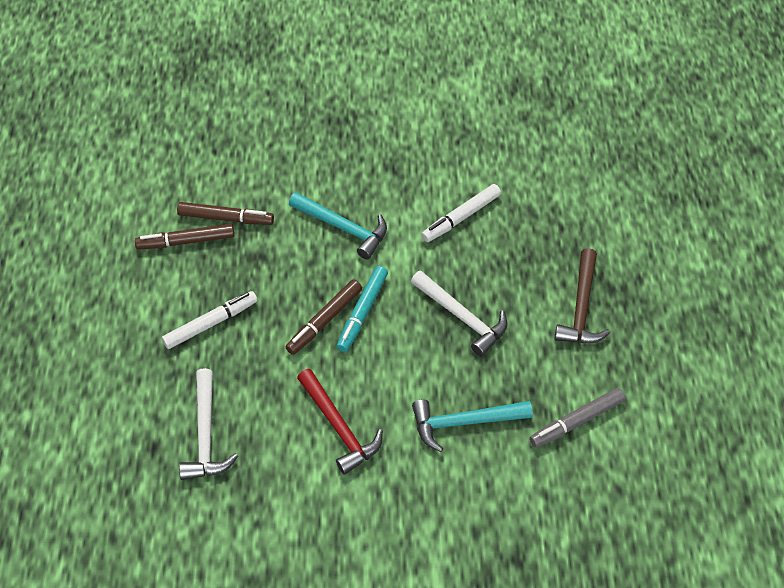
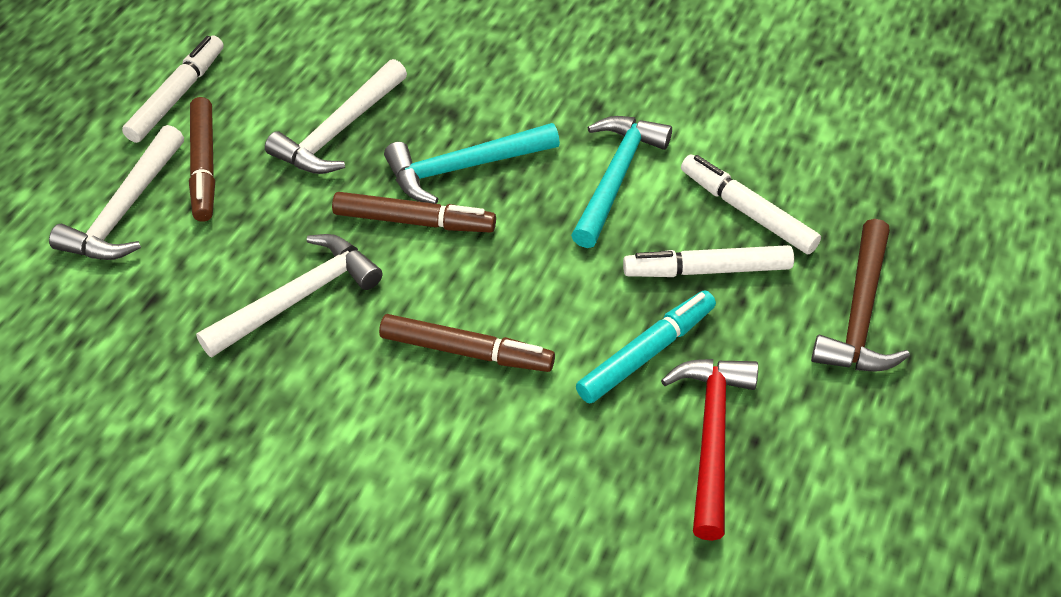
grey marker: 1 -> 0
white hammer: 2 -> 3
white marker: 2 -> 3

